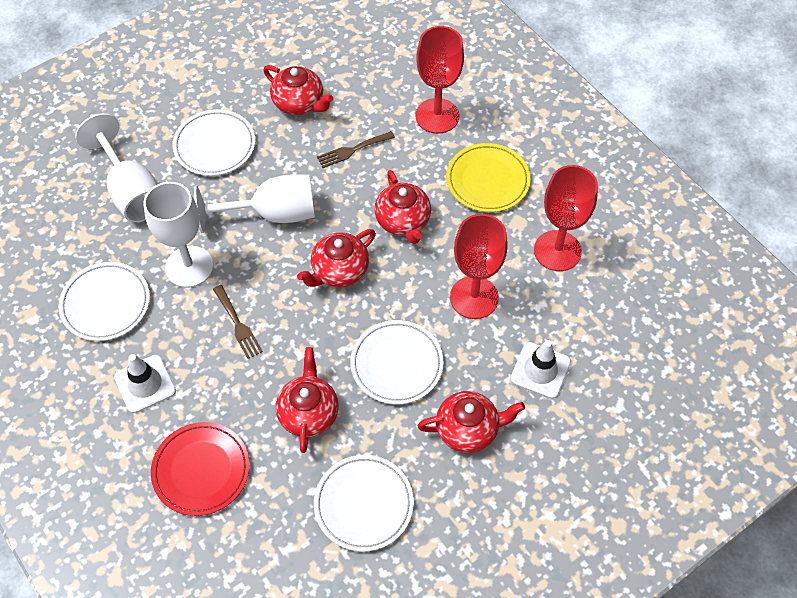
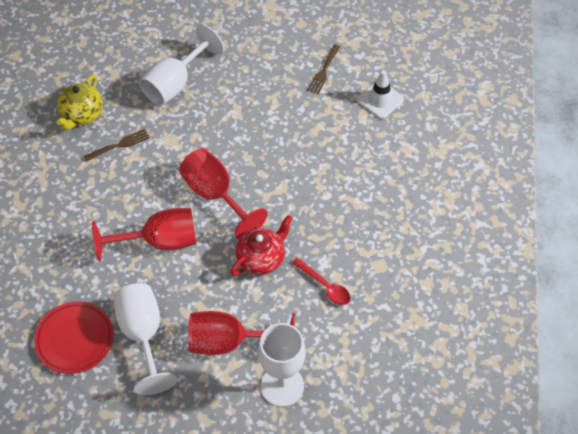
red spoon: 0 -> 1
red teapot: 5 -> 1
white plate: 4 -> 0
white traffic cone: 2 -> 1
yellow plate: 1 -> 0
yellow teapot: 0 -> 1

